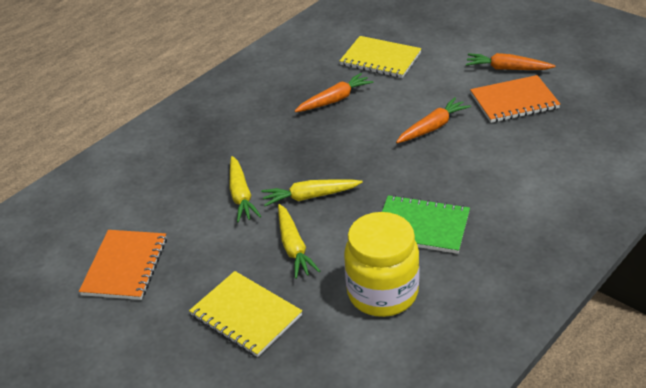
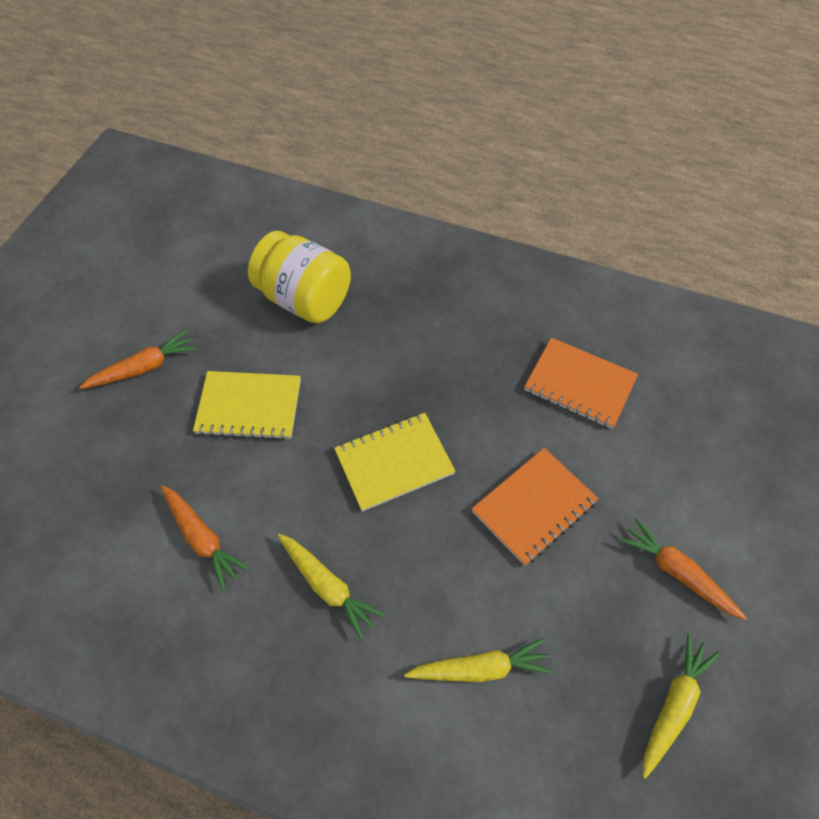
green notebook: 1 -> 0

